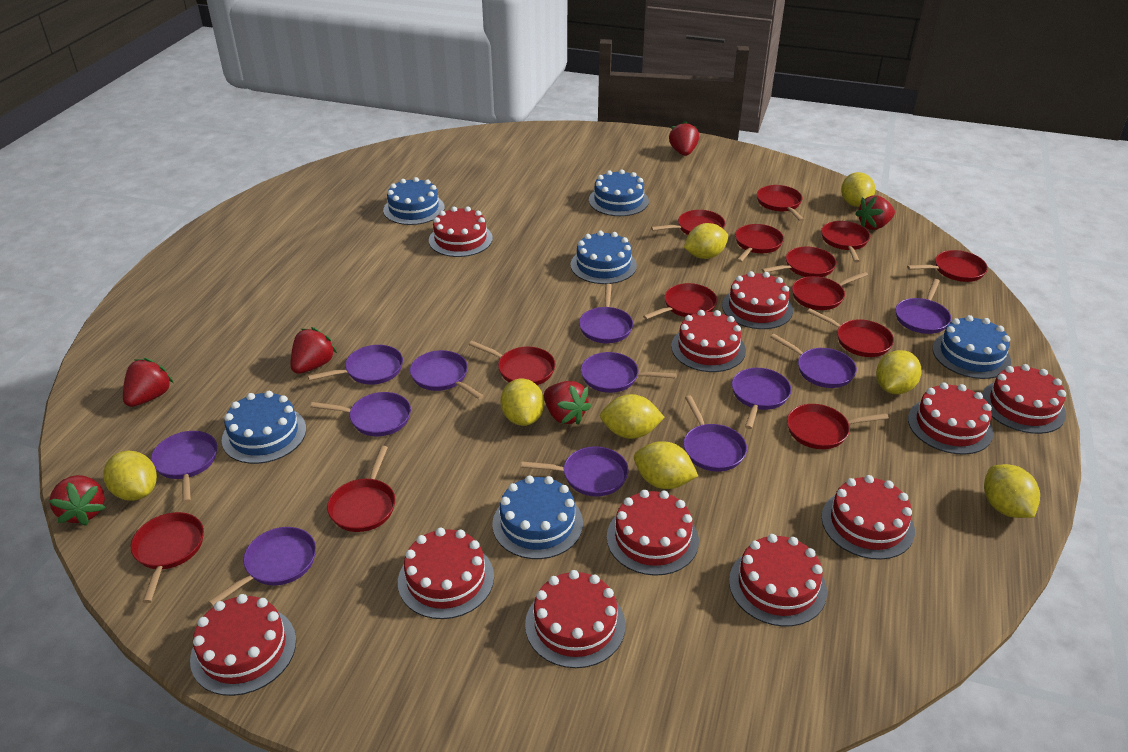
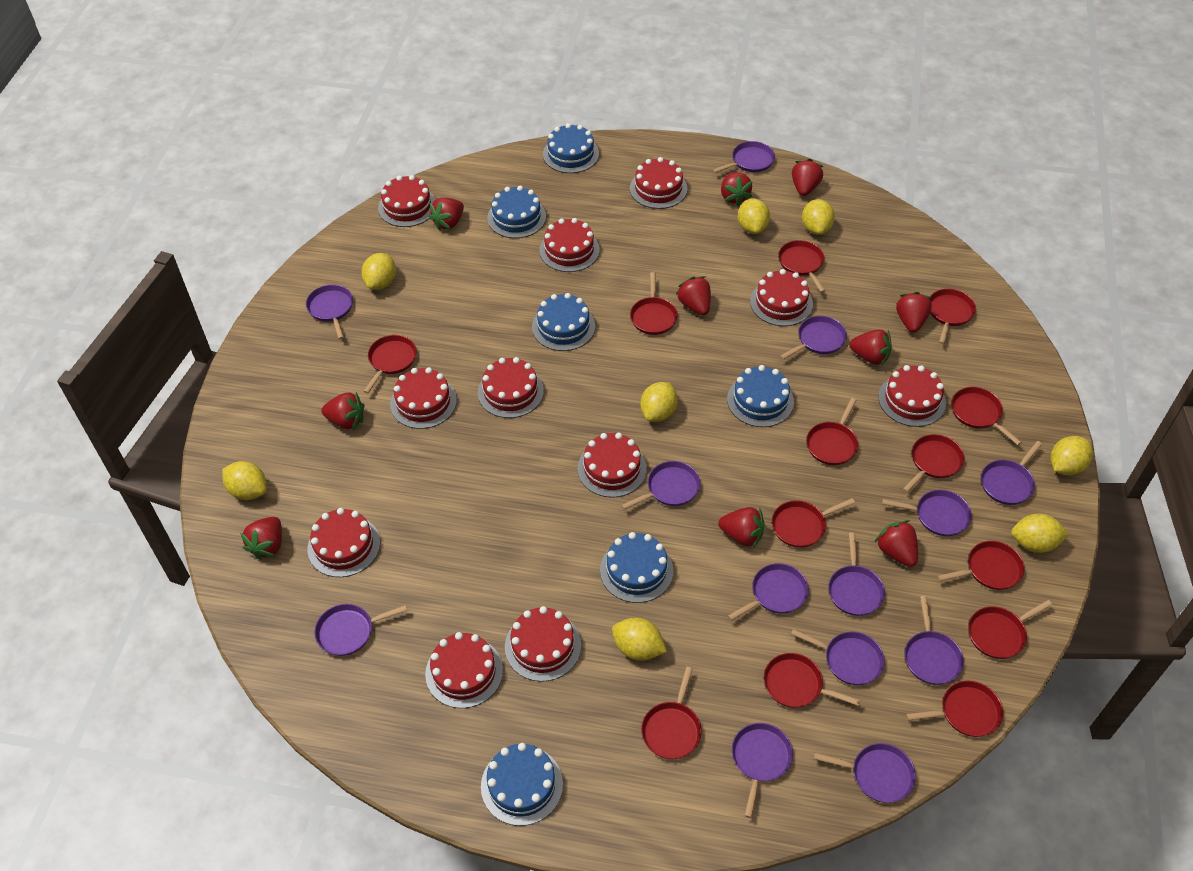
purple pan: 12 -> 13
red strawberry: 6 -> 10

